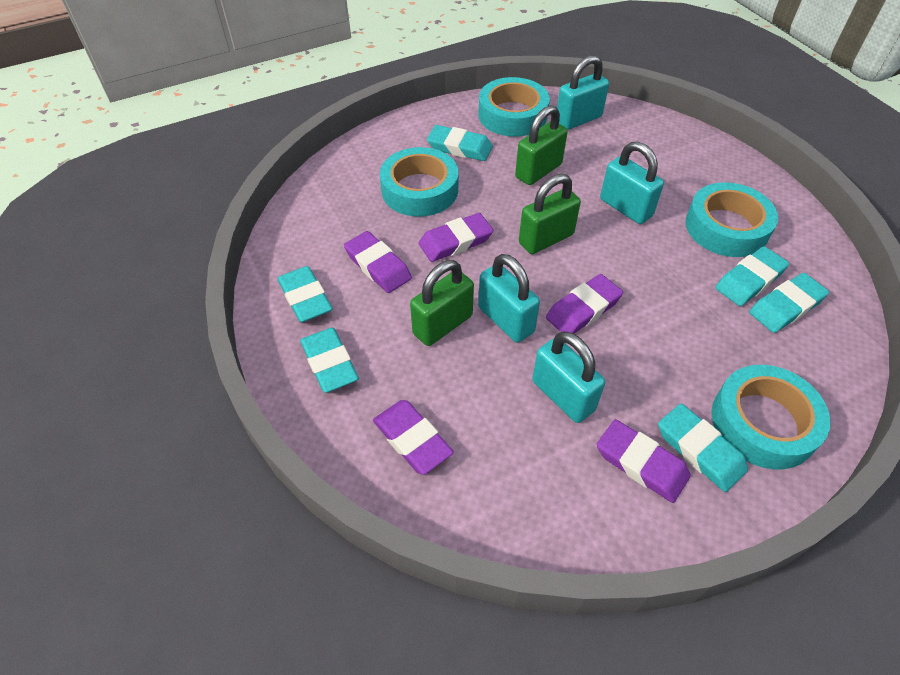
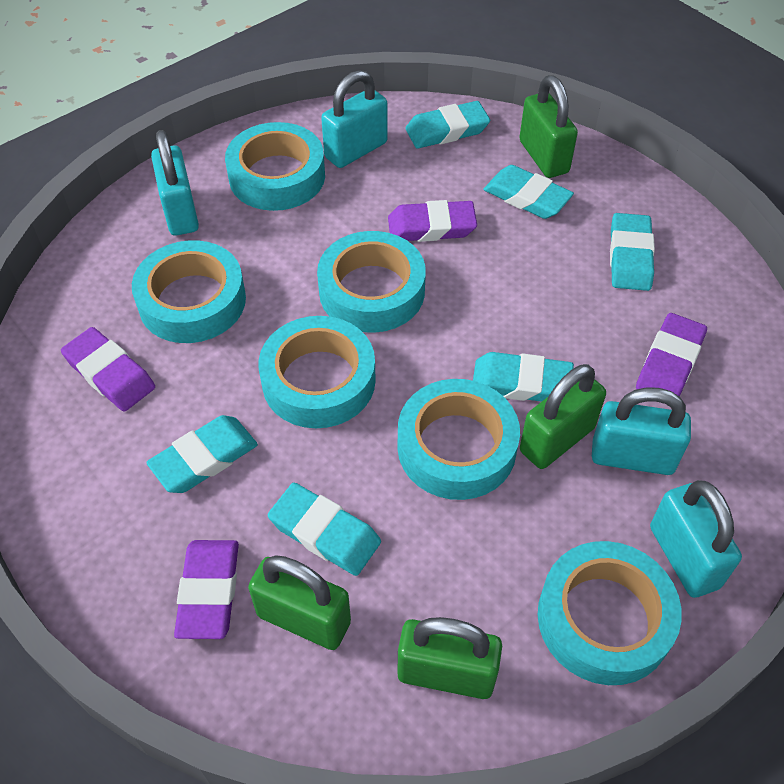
green padlock: 3 -> 4
purple eraser: 5 -> 4
turquoise tape: 4 -> 6

